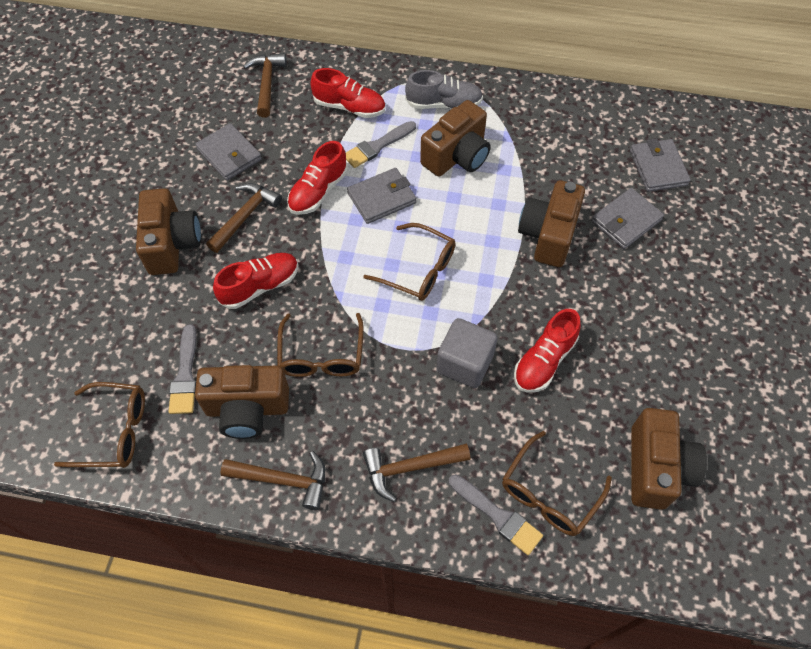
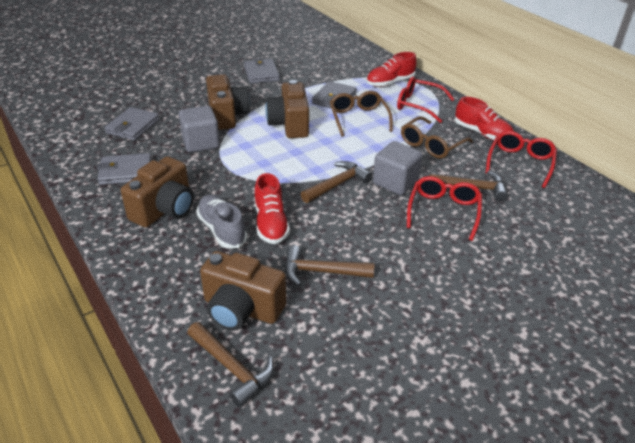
brown camera: 5 -> 4
brown glasses: 4 -> 2
grey brush: 3 -> 0
grey cube: 1 -> 2
red glasses: 0 -> 3
red shoe: 4 -> 3

